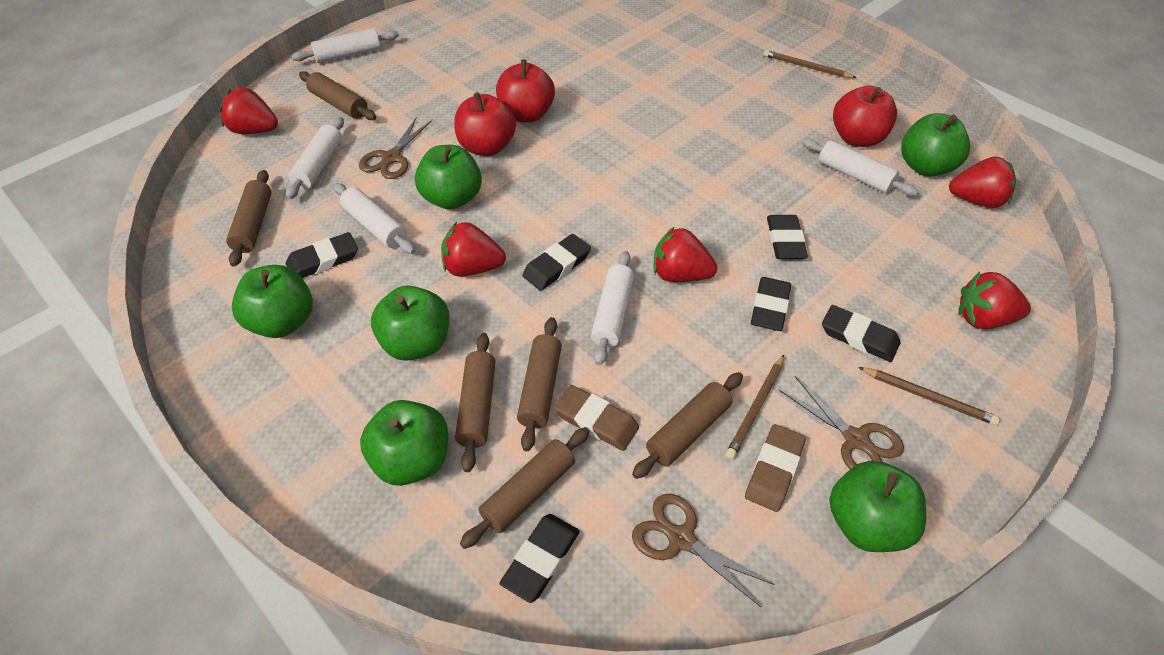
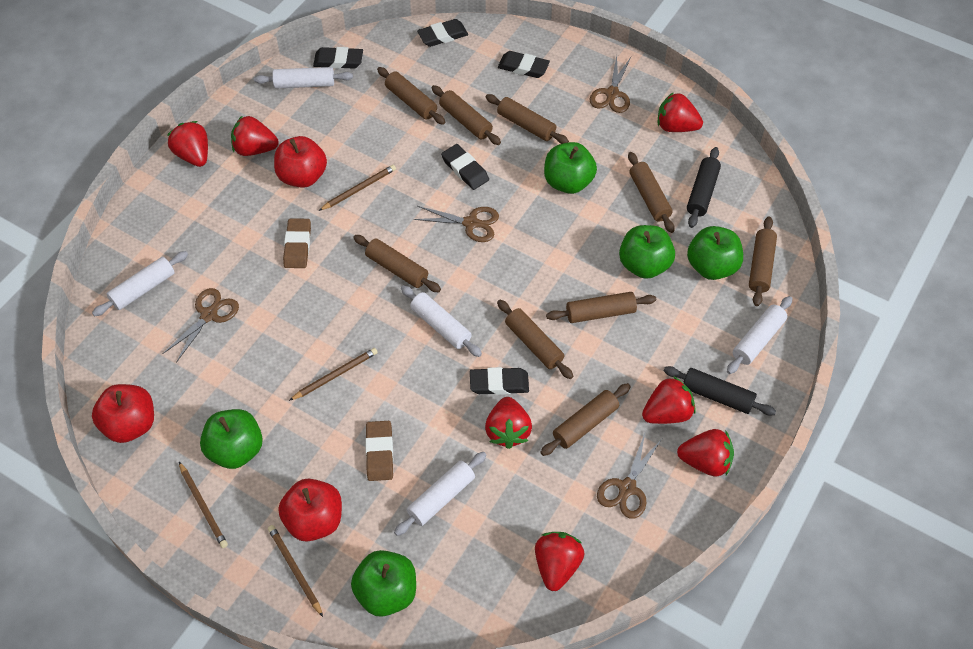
black eraser: 6 -> 5
black rolling pin: 0 -> 2
brown pencil: 3 -> 4
brown rolling pin: 6 -> 9
brown scissors: 3 -> 4
green apple: 6 -> 5
red strawberry: 5 -> 7

